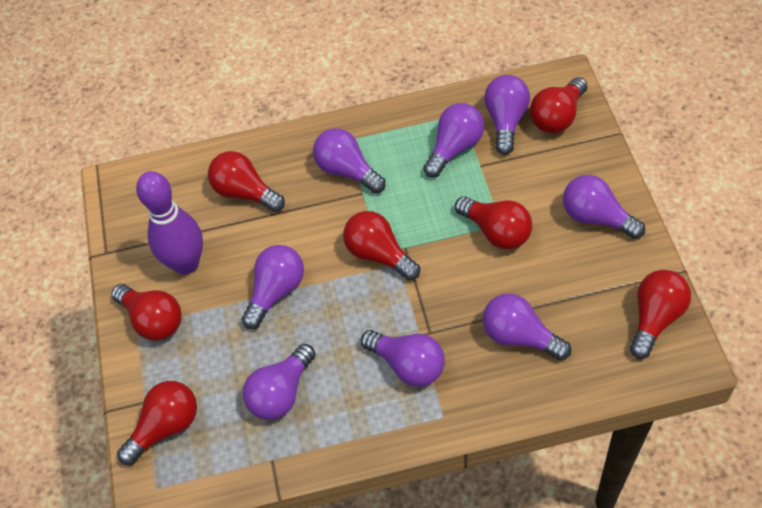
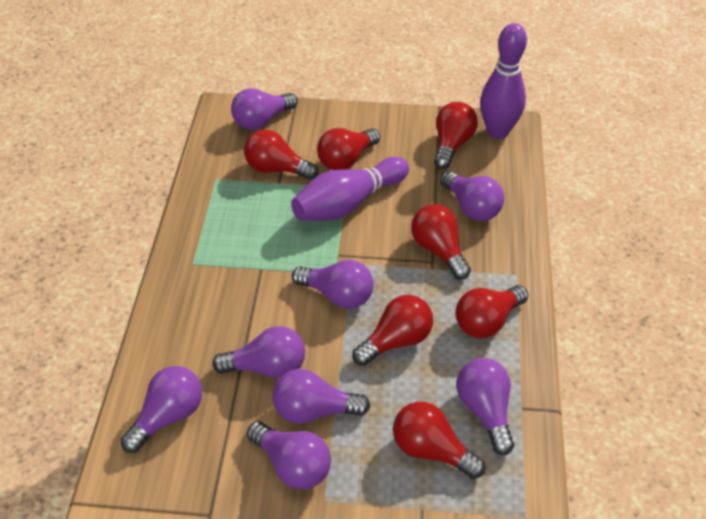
purple bowling pin: 1 -> 2

